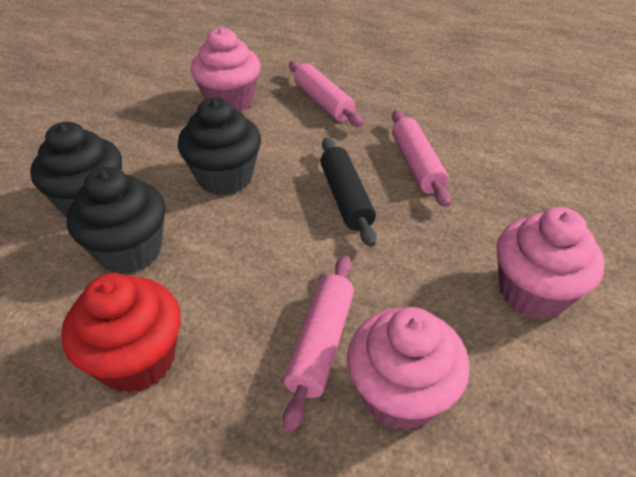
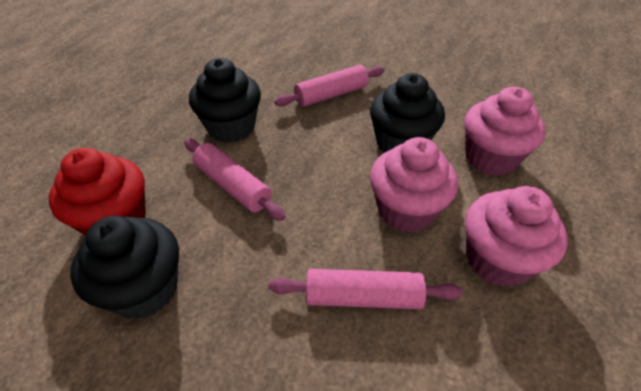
black rolling pin: 1 -> 0

